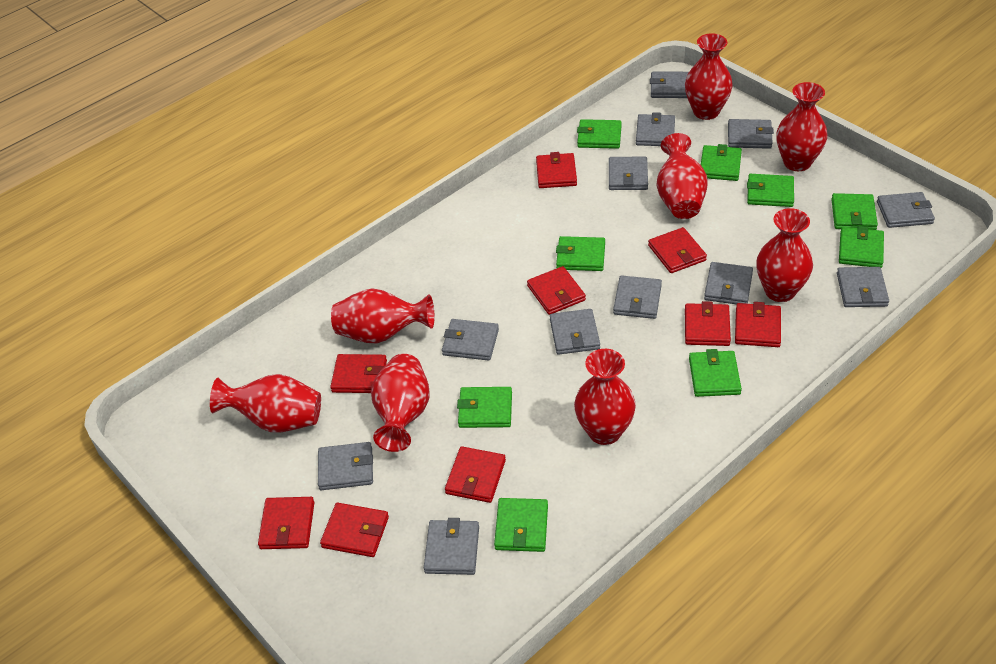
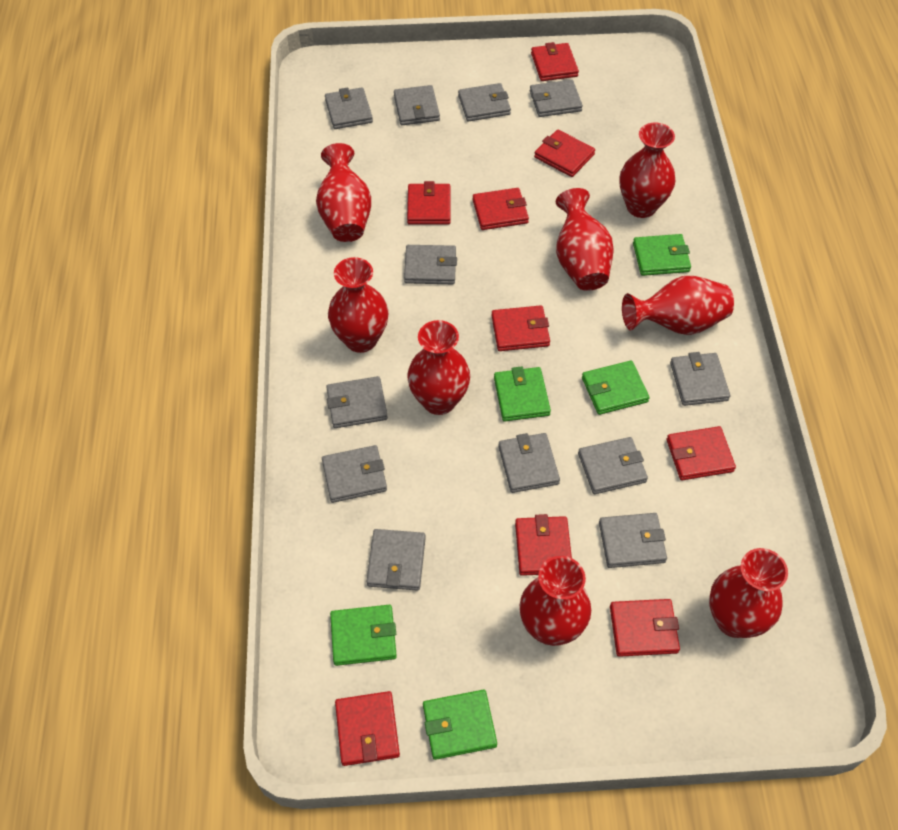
green wallet: 9 -> 5

